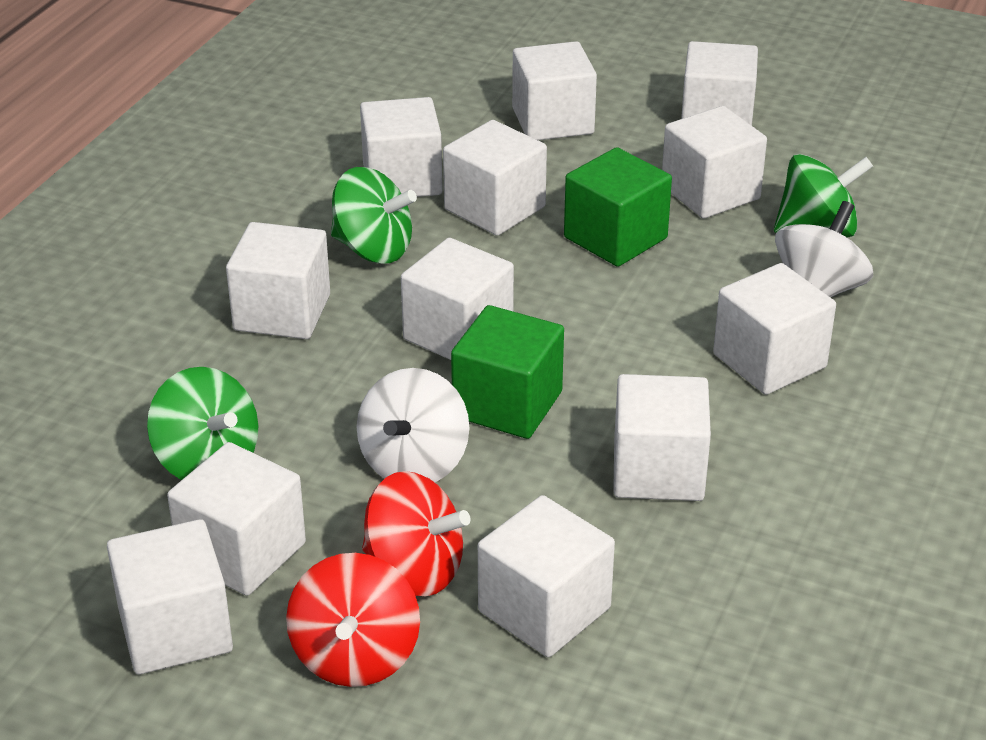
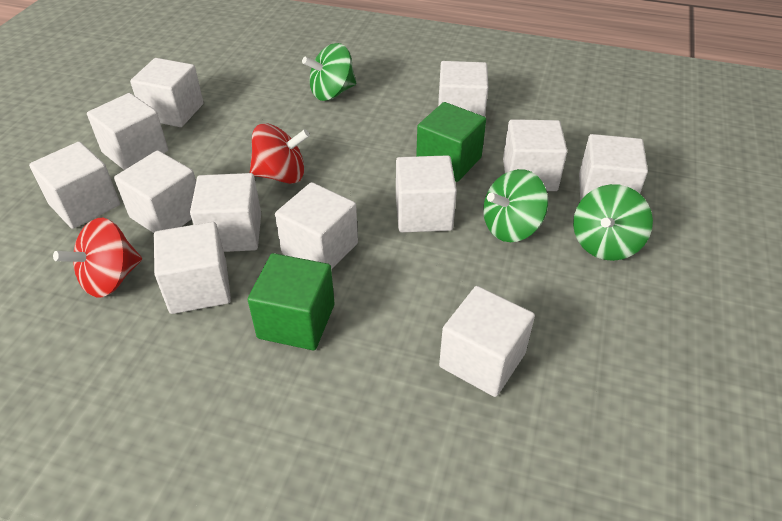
white spinning top: 2 -> 0

